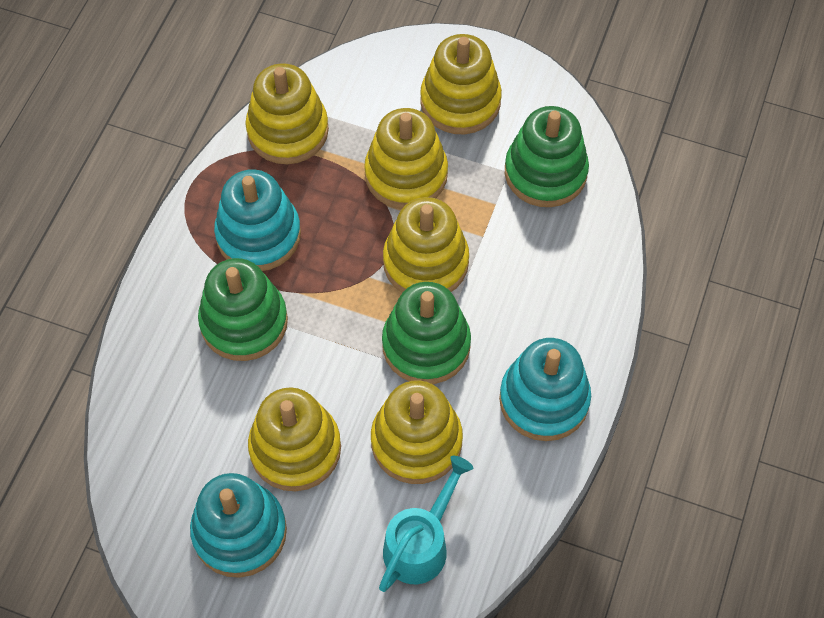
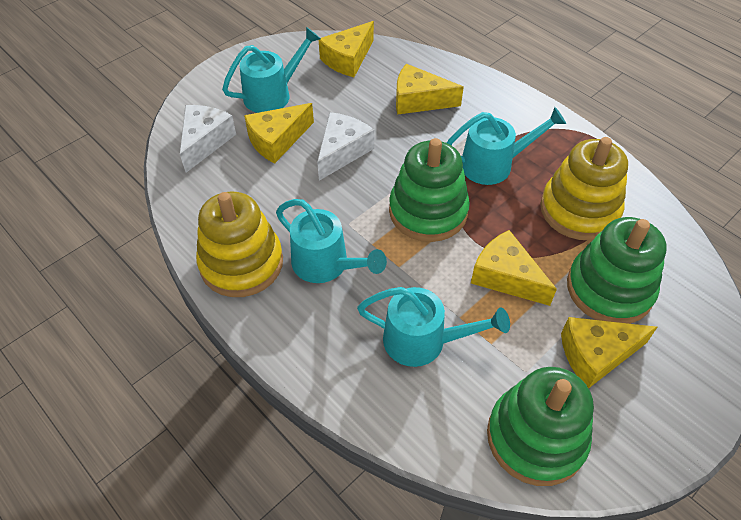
turquoise stacking toy: 3 -> 0
turquoise watering can: 1 -> 4
white cheese: 0 -> 2
yellow cheese: 0 -> 5
yellow stacking toy: 6 -> 2

